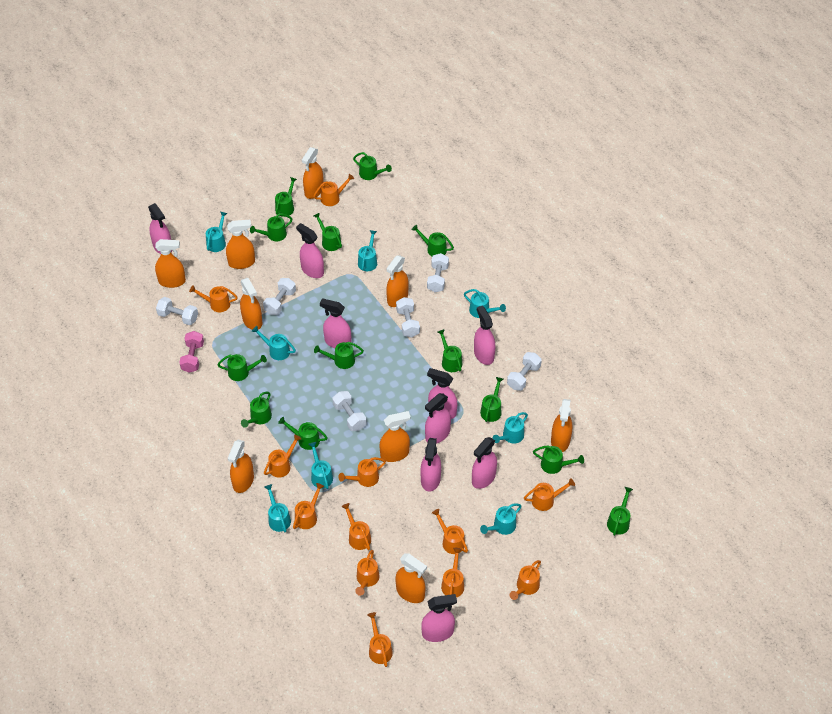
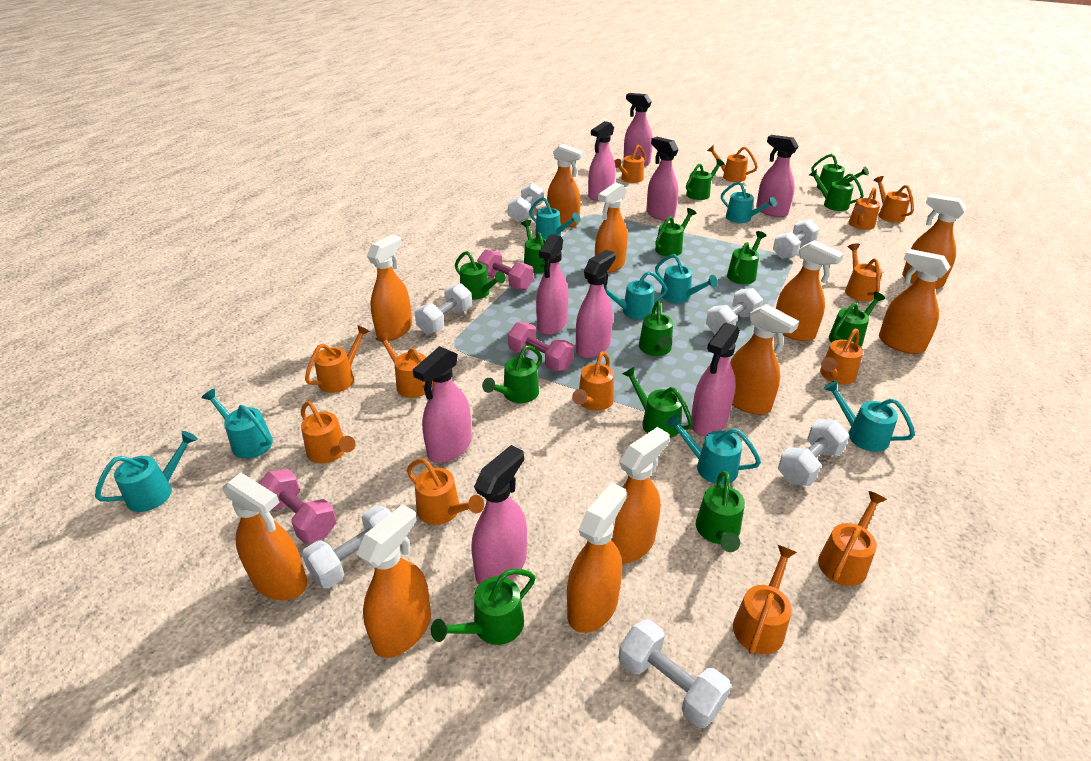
orange spray bottle: 9 -> 11
orange watering can: 12 -> 13
pink dumbbell: 1 -> 3
white dumbbell: 6 -> 7

